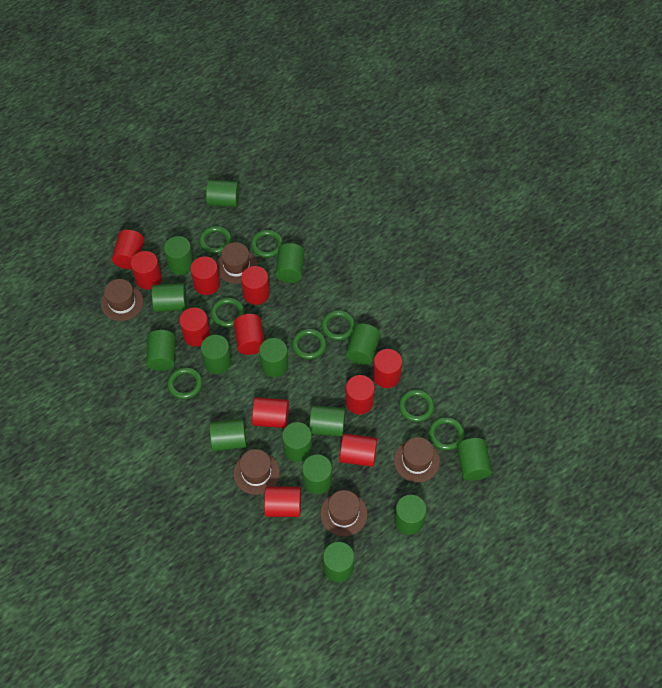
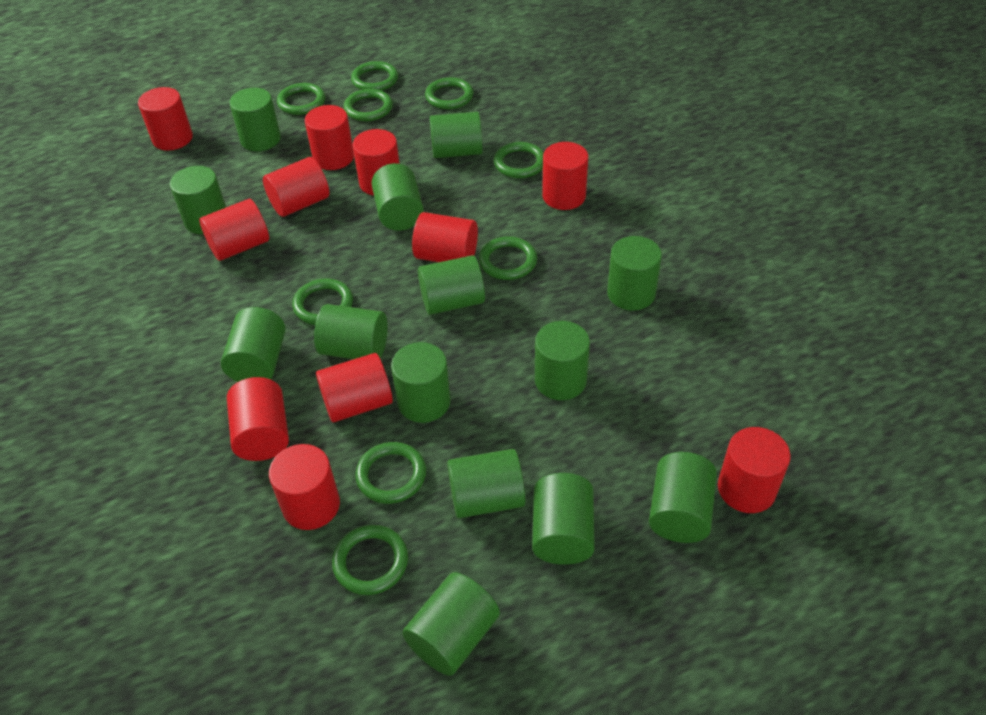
brown hat: 5 -> 0
green cylinder: 15 -> 14
green ring: 8 -> 9

